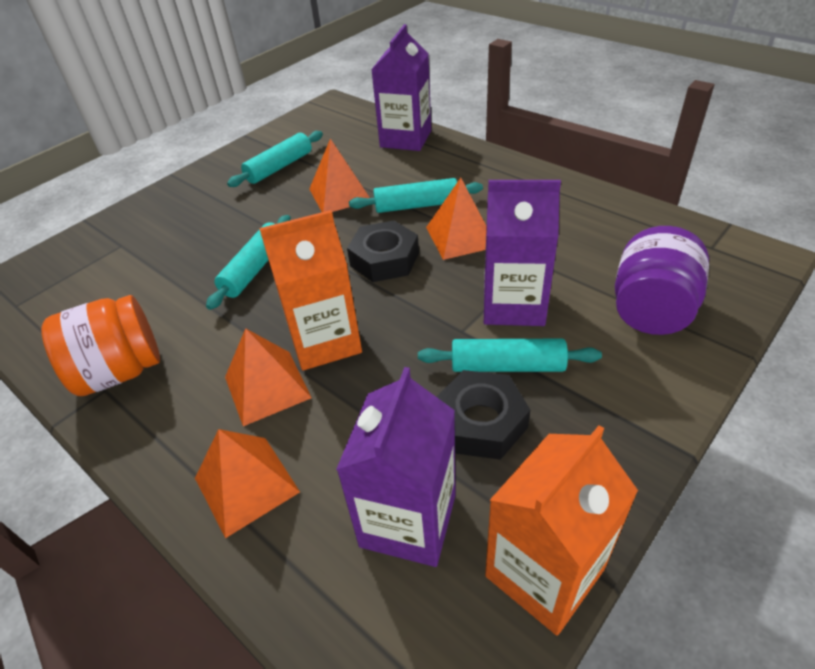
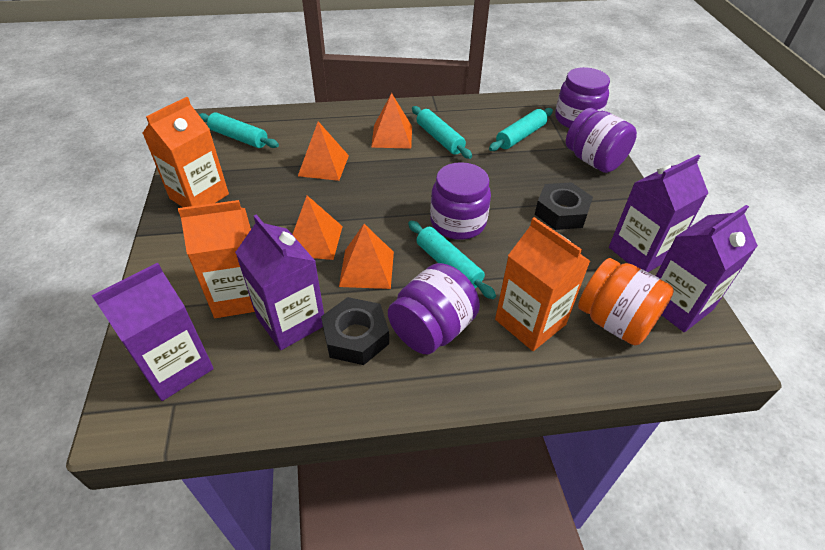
orange carton: 2 -> 3
purple carton: 3 -> 4
purple jar: 1 -> 4

